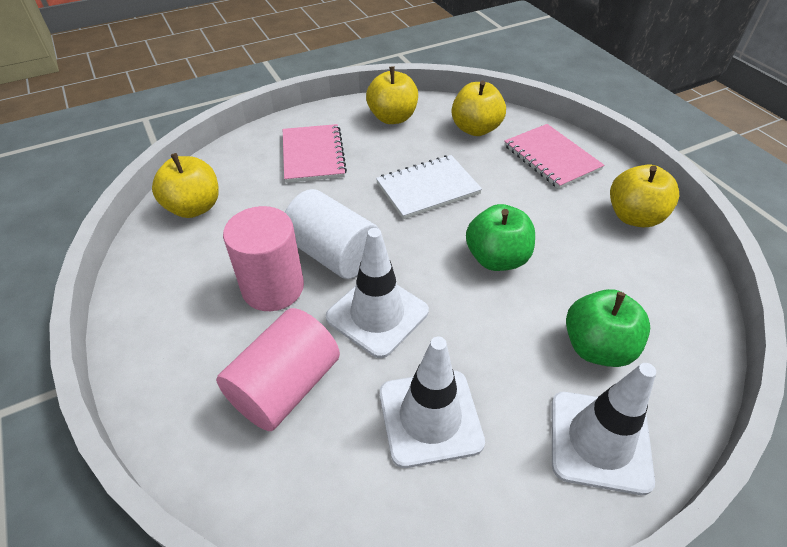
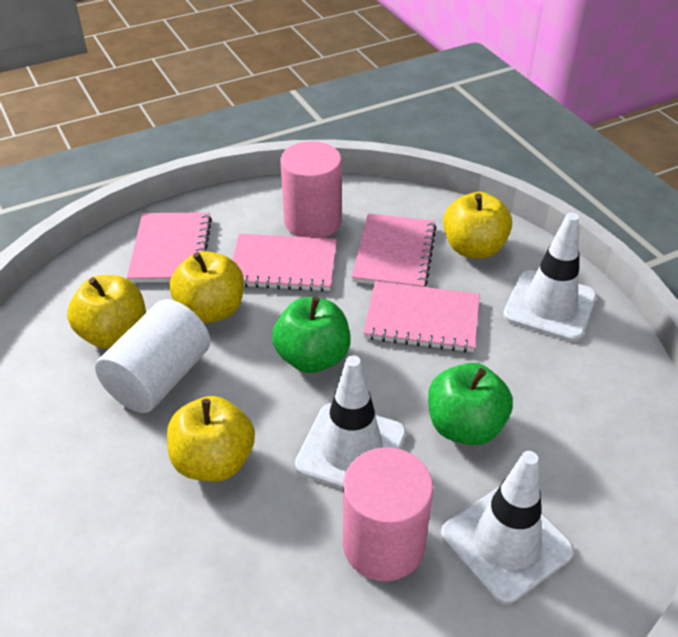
pink notebook: 2 -> 4
white notebook: 1 -> 0

